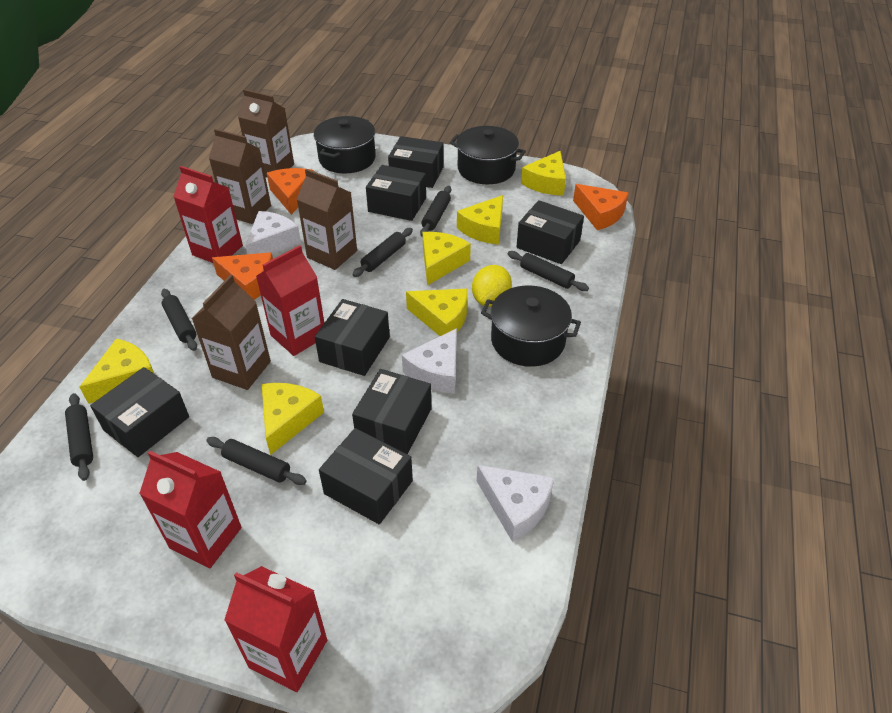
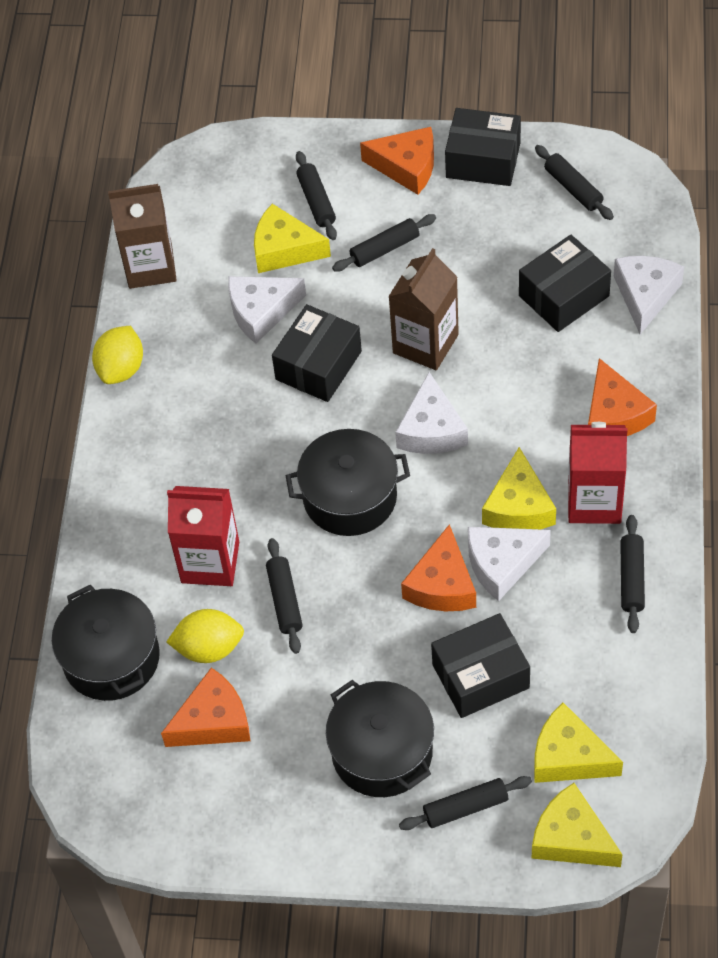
black box: 7 -> 4
brown carton: 4 -> 2
orange cheese: 3 -> 4
red carton: 4 -> 2
white cheese: 3 -> 4
yellow cheese: 6 -> 4
yellow lemon: 1 -> 2

